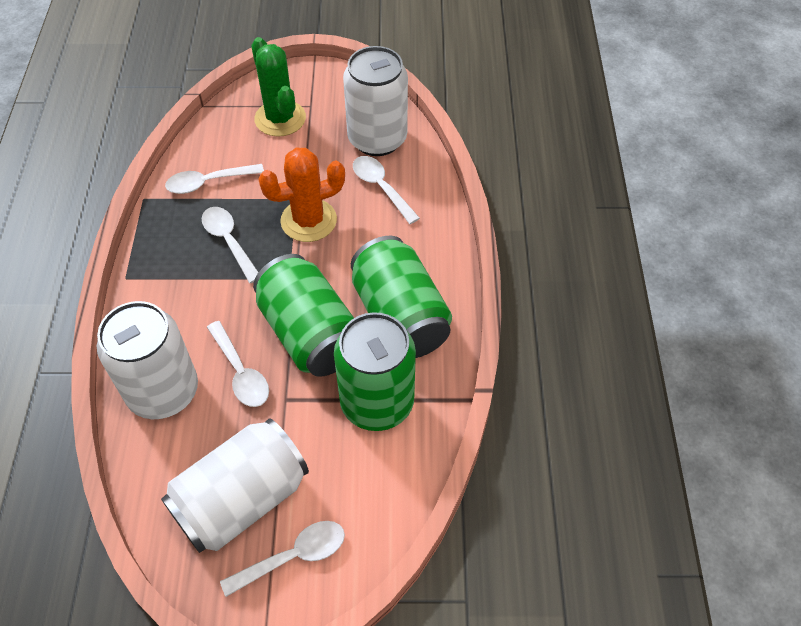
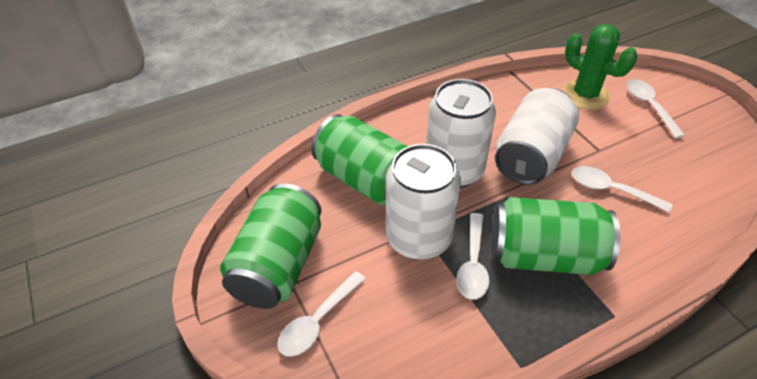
orange cactus: 1 -> 0
white spoon: 5 -> 4

